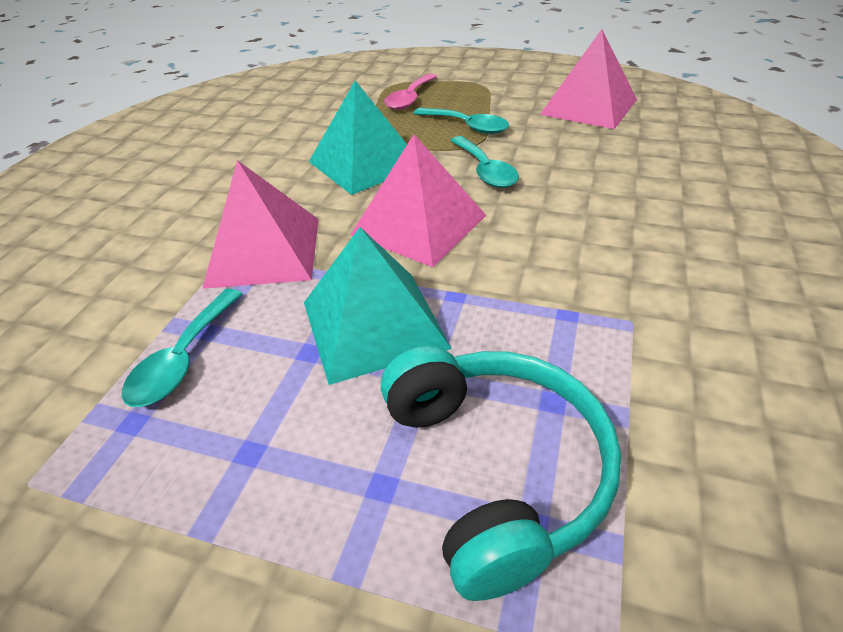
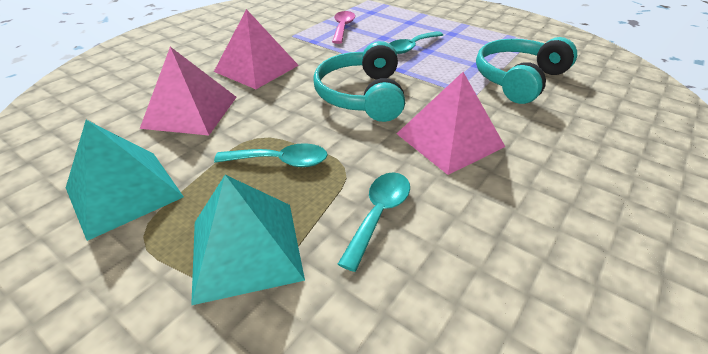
turquoise headphones: 1 -> 2

